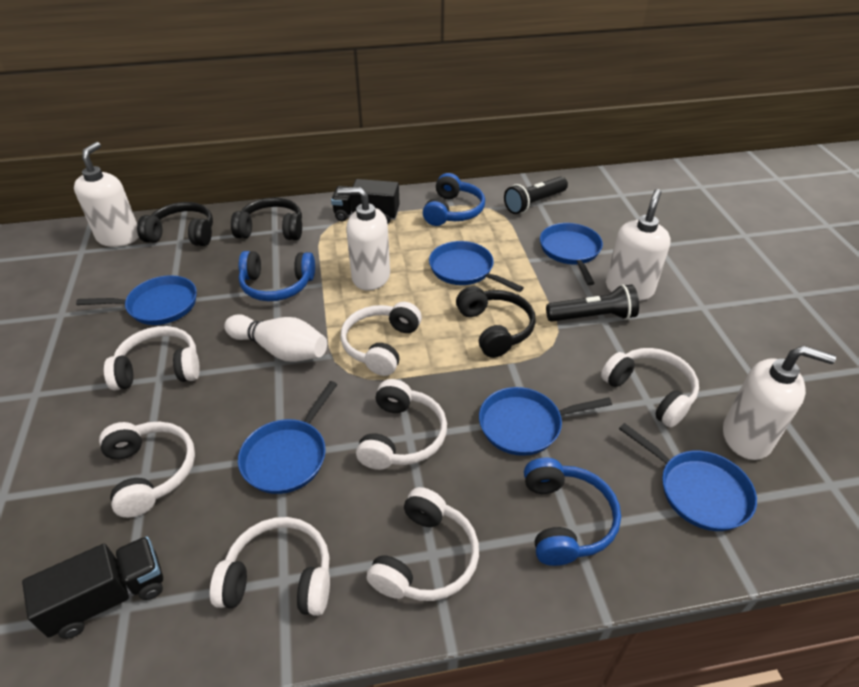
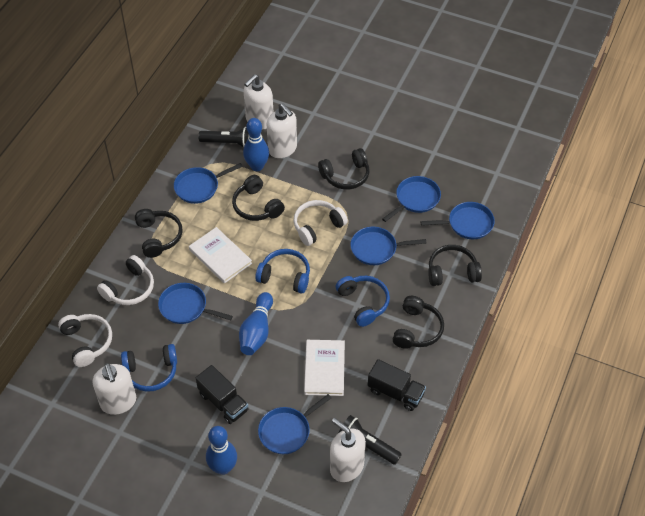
black headphones: 3 -> 5
blue bowling pin: 0 -> 3
white book: 0 -> 2
white bowling pin: 1 -> 0
white headphones: 7 -> 3

